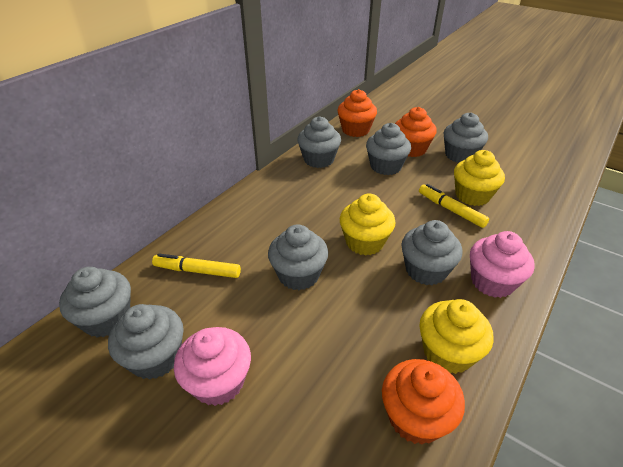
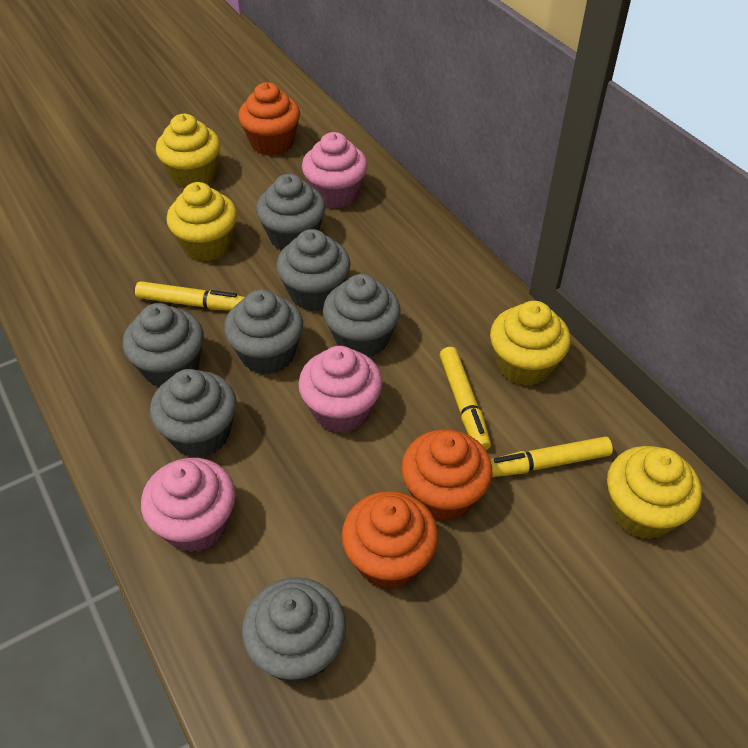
pink cupcake: 2 -> 3
yellow cupcake: 3 -> 4
yellow marker: 2 -> 3

